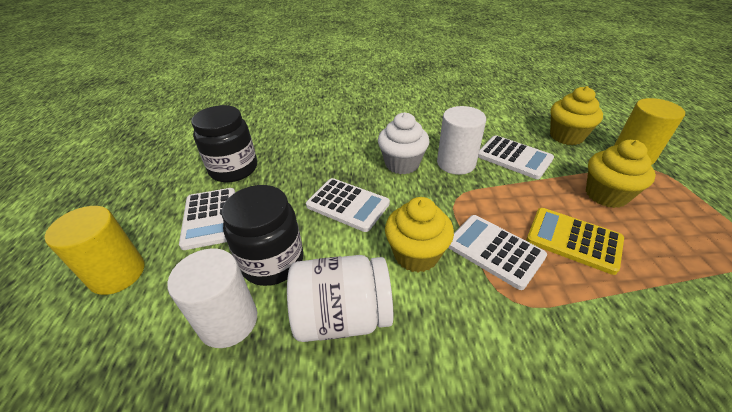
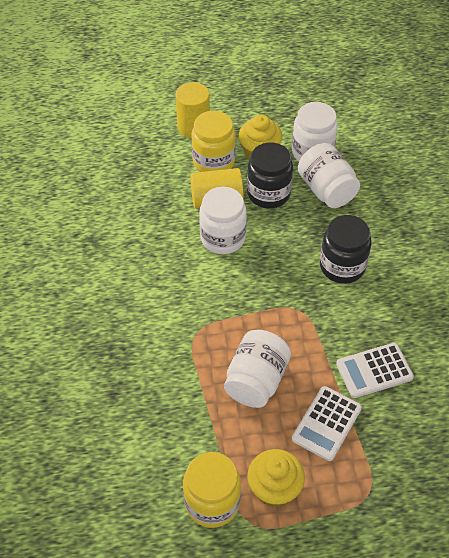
white calculator: 4 -> 2
white cupcake: 1 -> 0
white cylinder: 2 -> 0
white jar: 1 -> 4
yellow calculator: 1 -> 0
yellow cupcake: 3 -> 2
yellow jar: 0 -> 2

